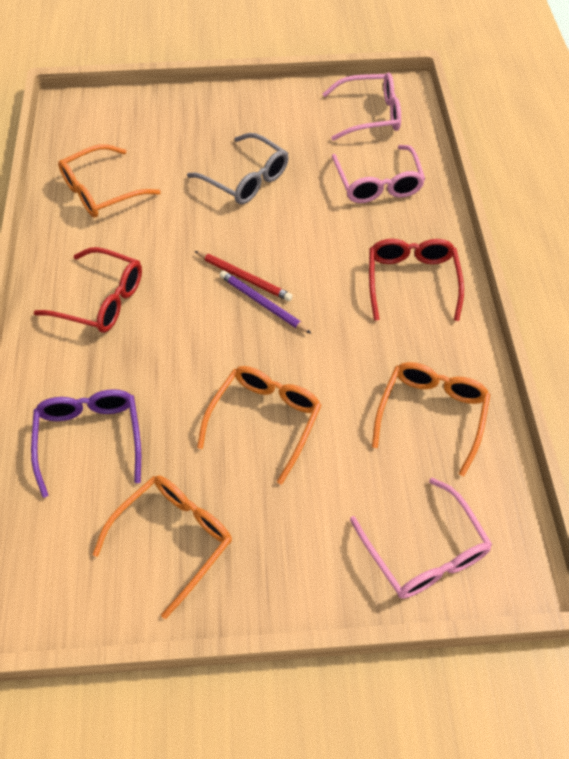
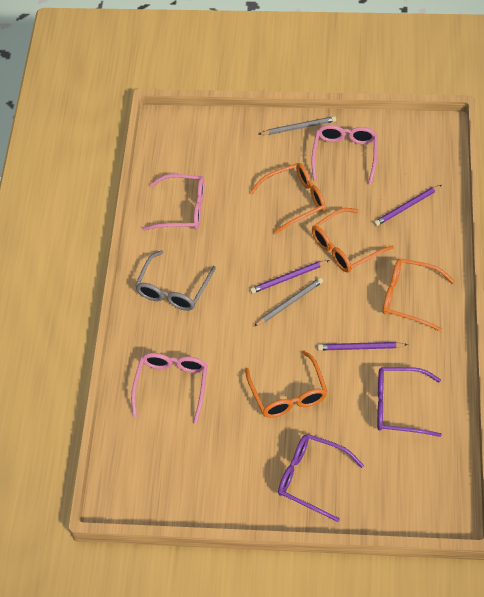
grey pencil: 0 -> 2
purple glasses: 1 -> 2
purple pencil: 1 -> 3
red glasses: 2 -> 0
red pencil: 1 -> 0

